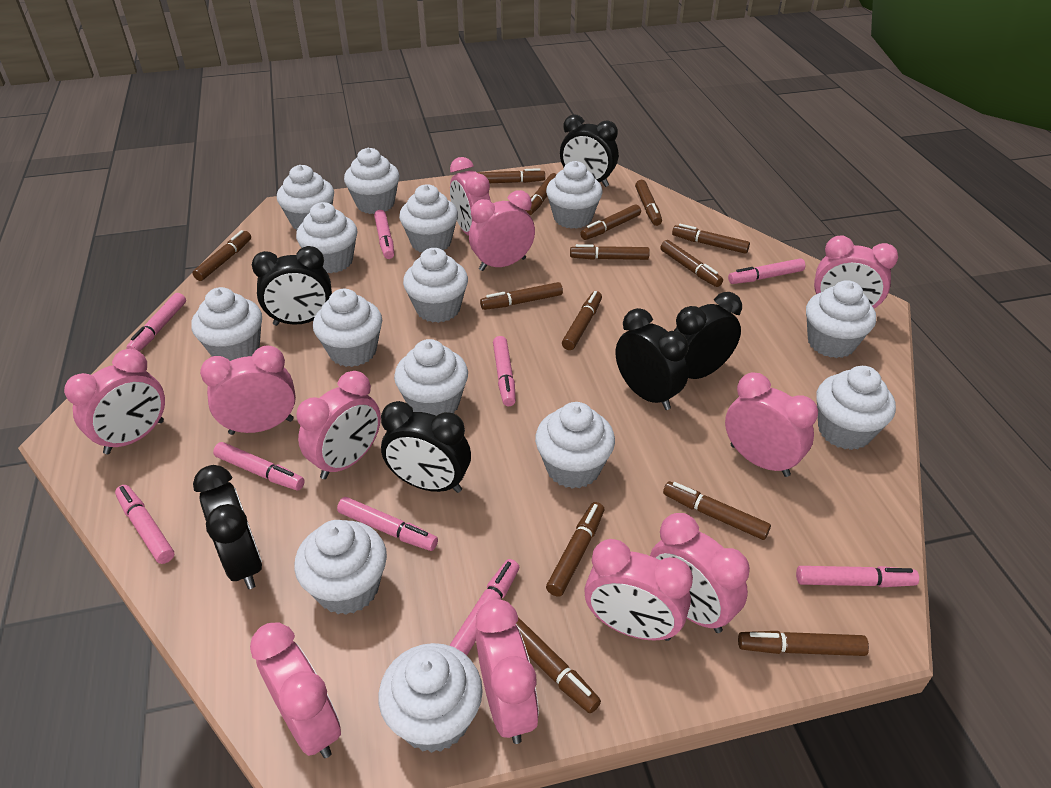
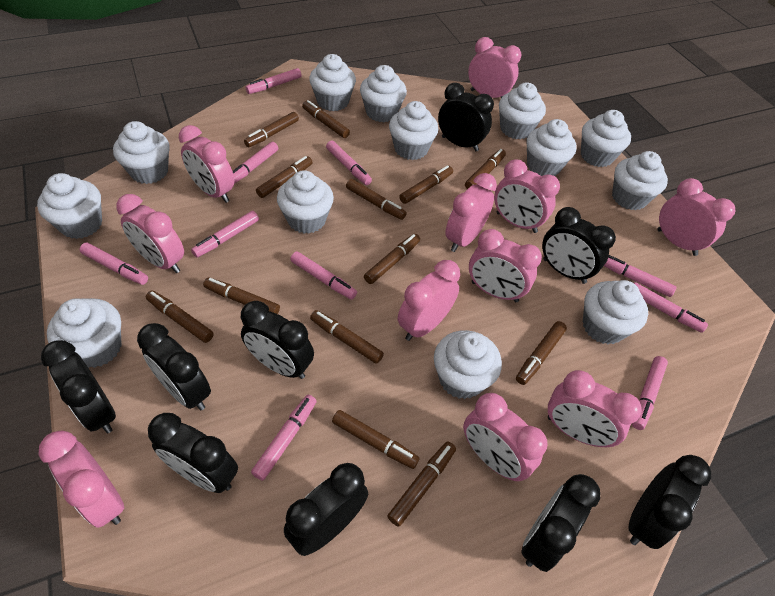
black clock: 6 -> 9
brown marker: 14 -> 13
pink marker: 9 -> 10
white cupcake: 14 -> 13

